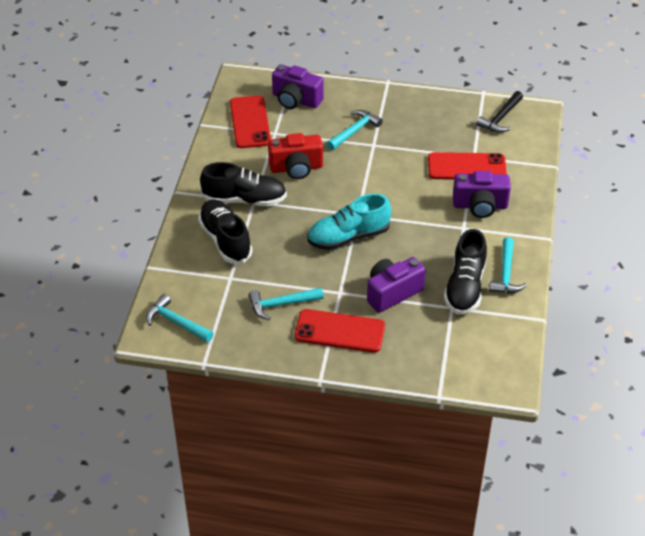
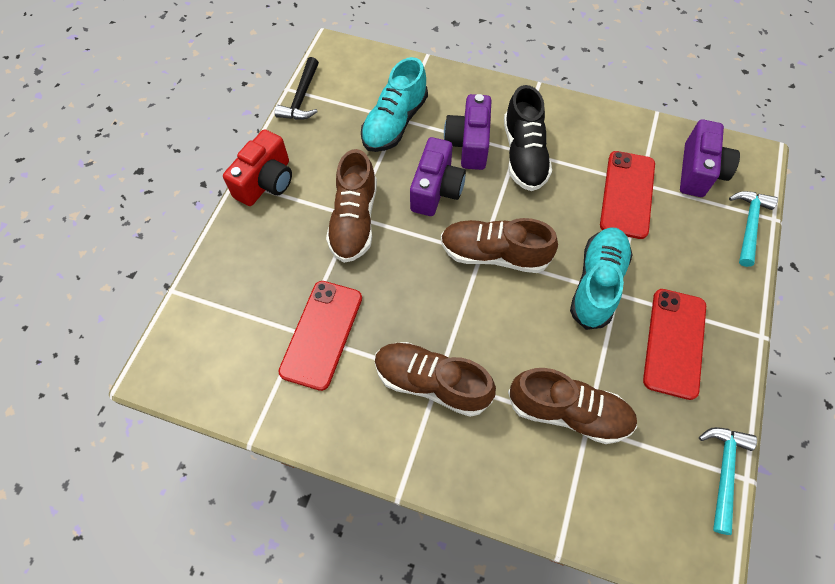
black shoe: 3 -> 1
brown shoe: 0 -> 4
turquoise hammer: 4 -> 2
turquoise shoe: 1 -> 2

